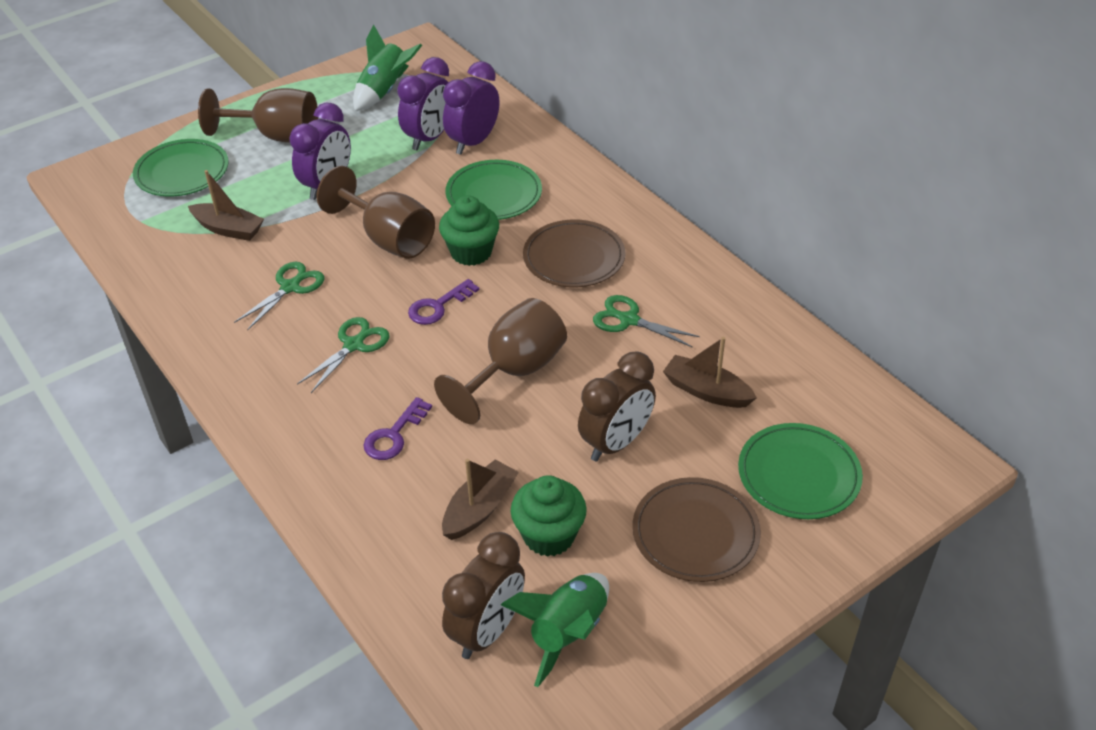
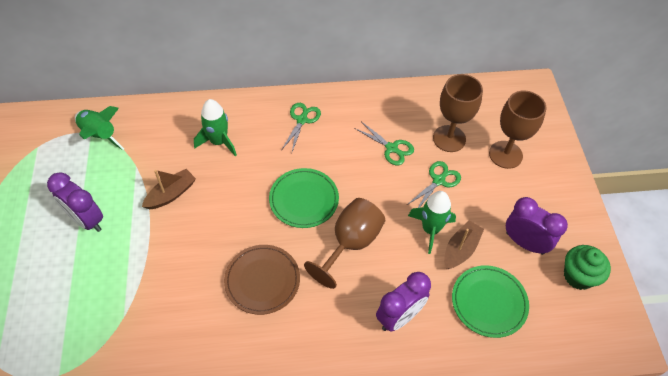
brown boat: 3 -> 2
brown clock: 2 -> 0
brown plate: 2 -> 1
green cupcake: 2 -> 1
green plate: 3 -> 2
green rocket: 2 -> 3
purple key: 2 -> 0

